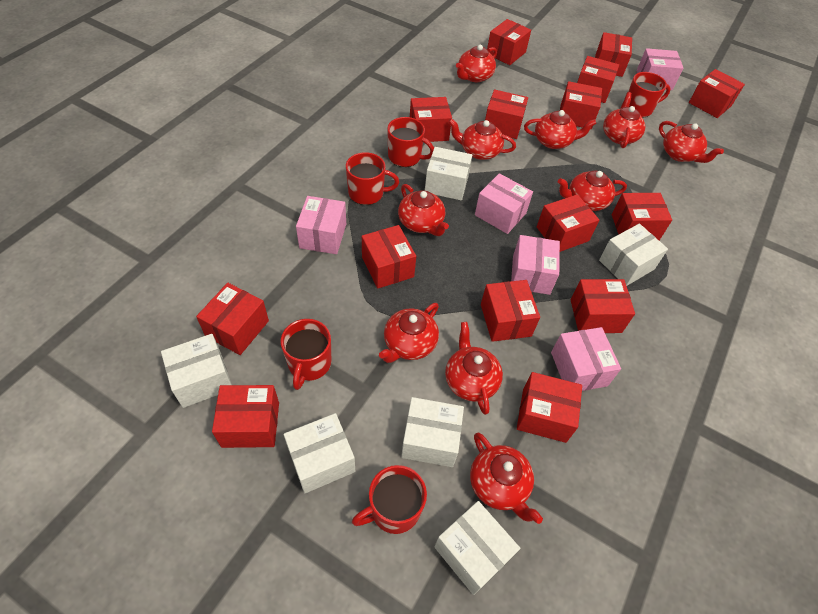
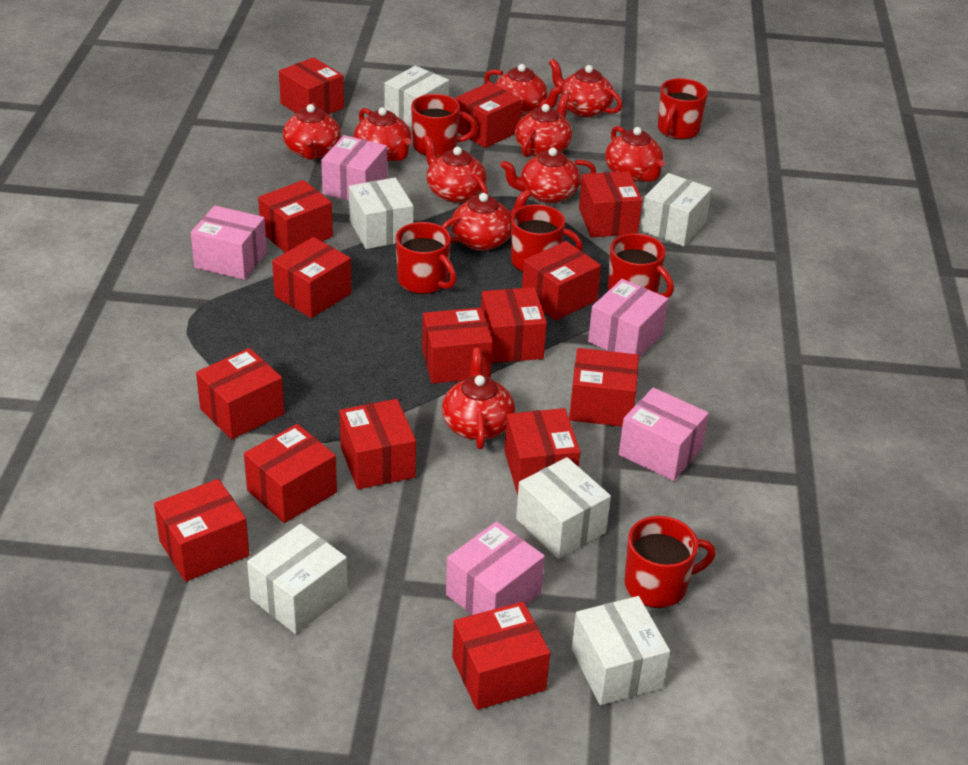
red mug: 5 -> 6

